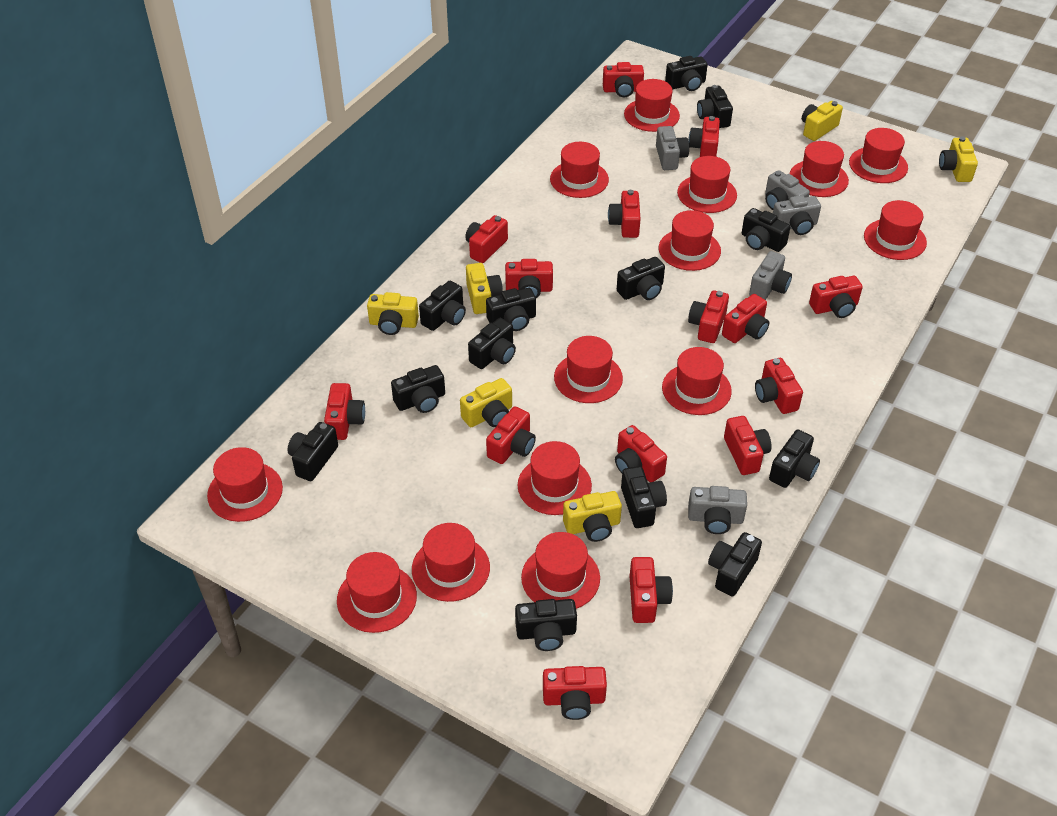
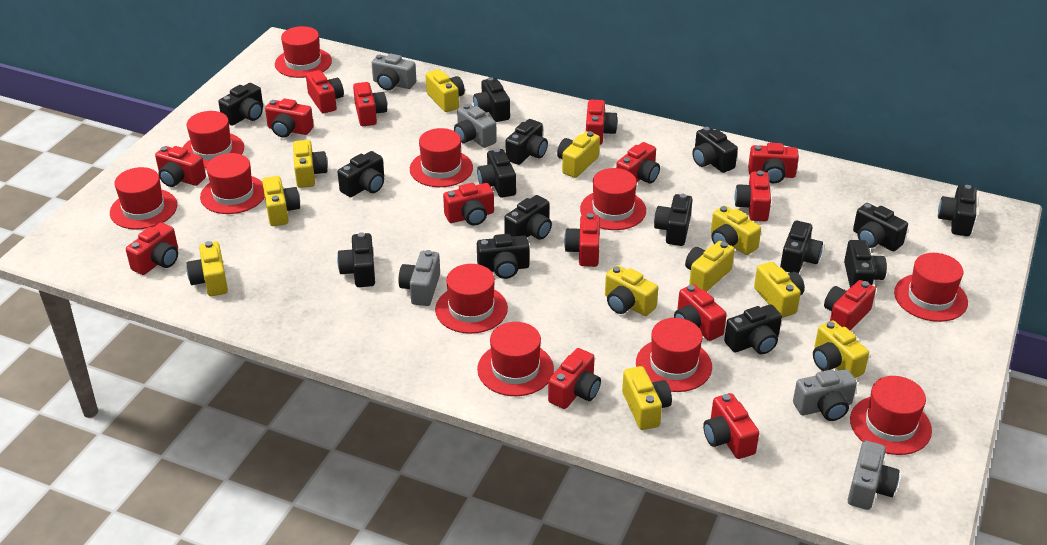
black camera: 13 -> 15
red hat: 14 -> 11
yellow camera: 6 -> 11

